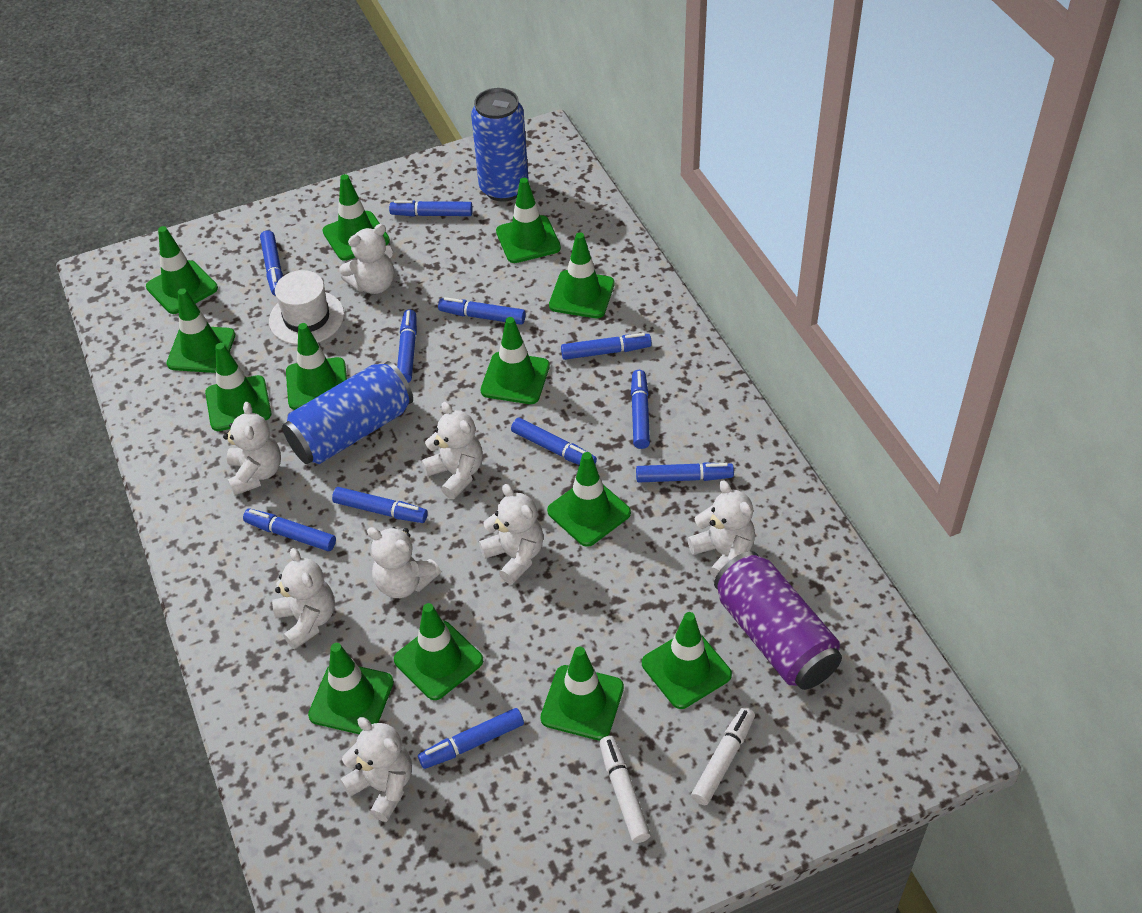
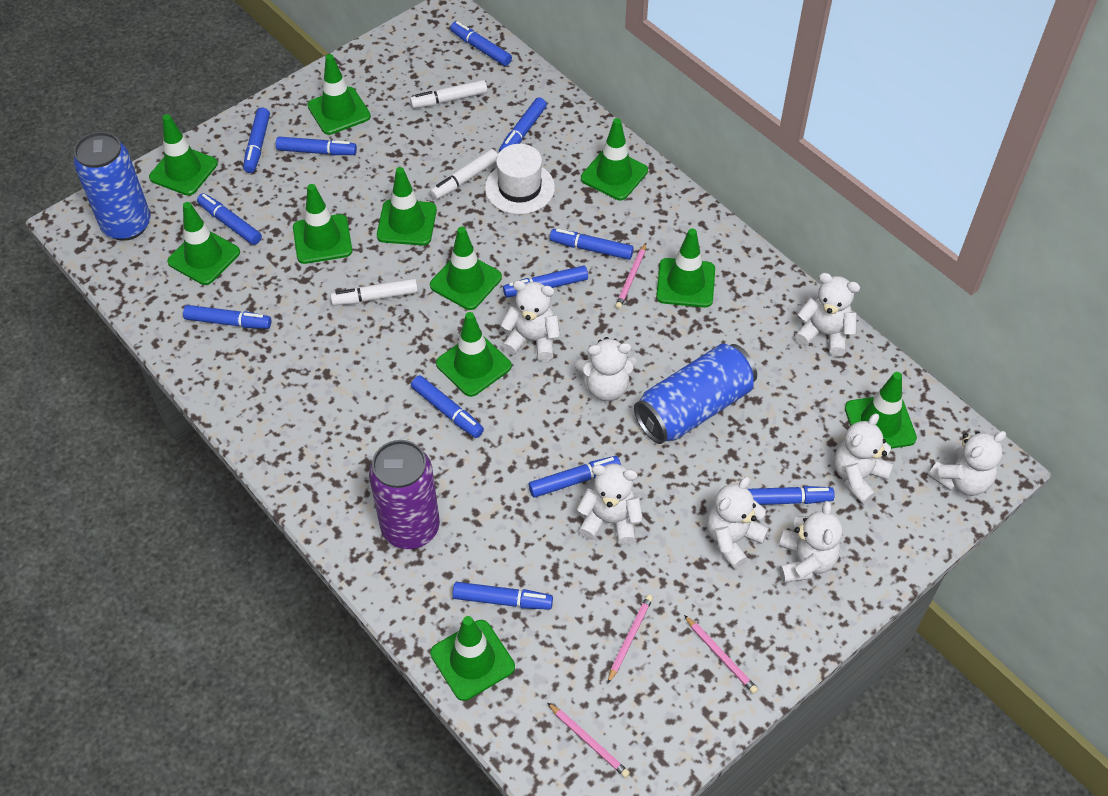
blue marker: 11 -> 12
green traffic cone: 13 -> 11
pink pencil: 0 -> 4
white marker: 2 -> 3

